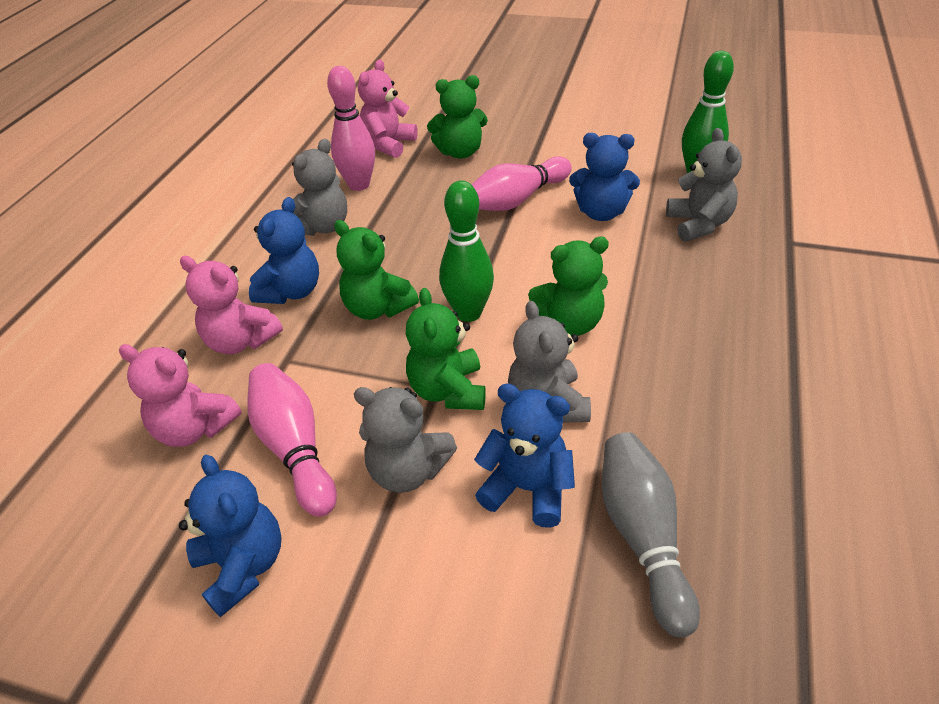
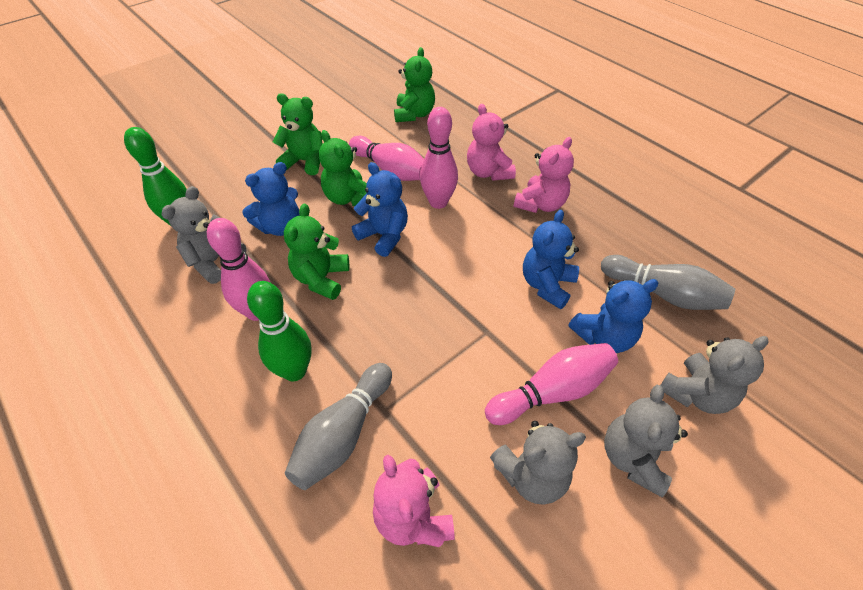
grey bowling pin: 1 -> 2
pink bowling pin: 3 -> 4

